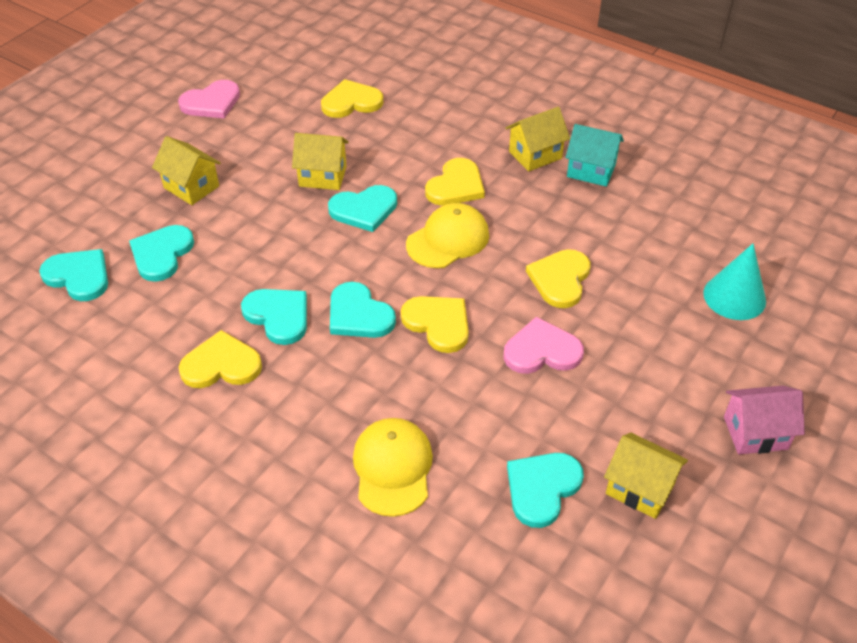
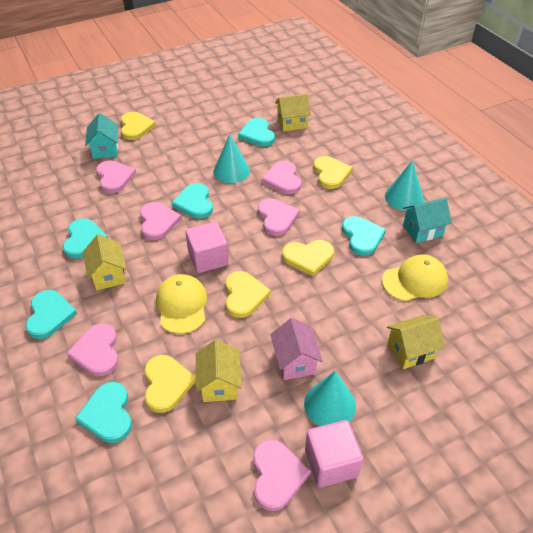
pink cube: 0 -> 2
pink heart: 2 -> 6
turquoise cone: 1 -> 3
turquoise house: 1 -> 2

